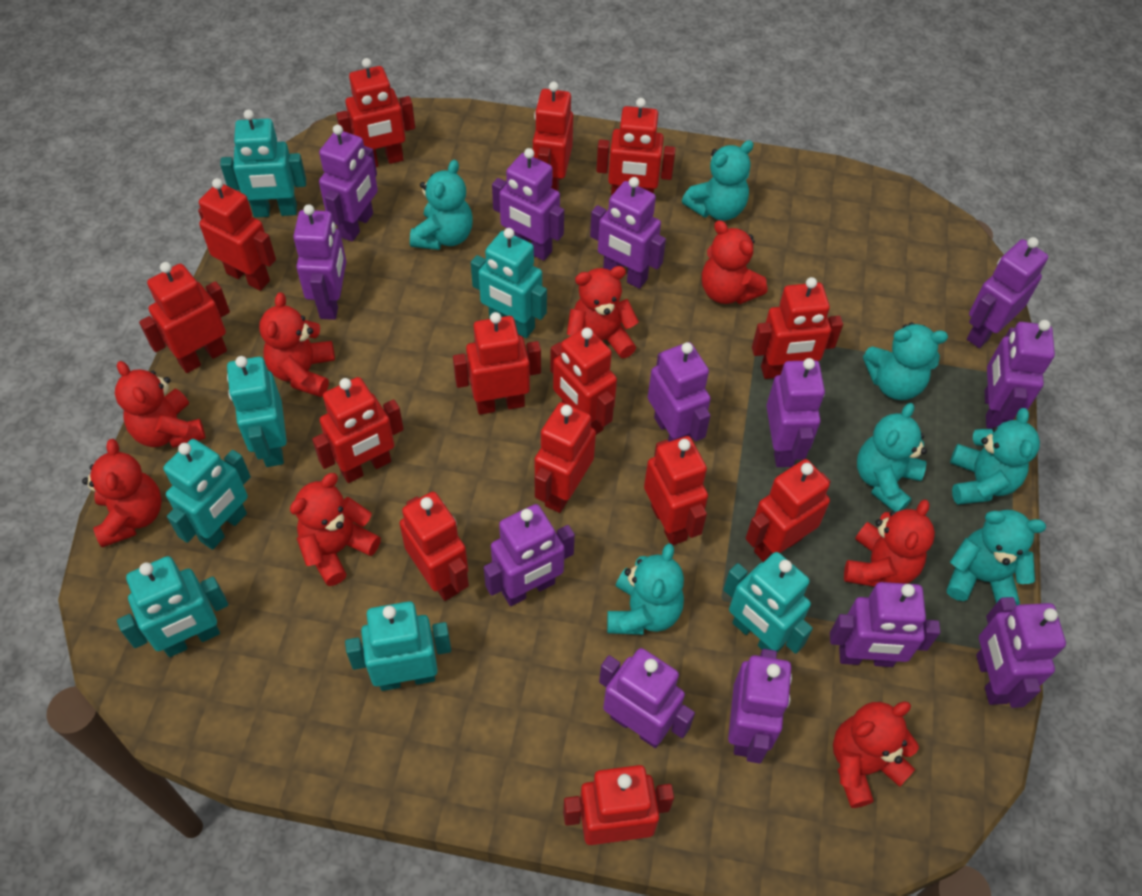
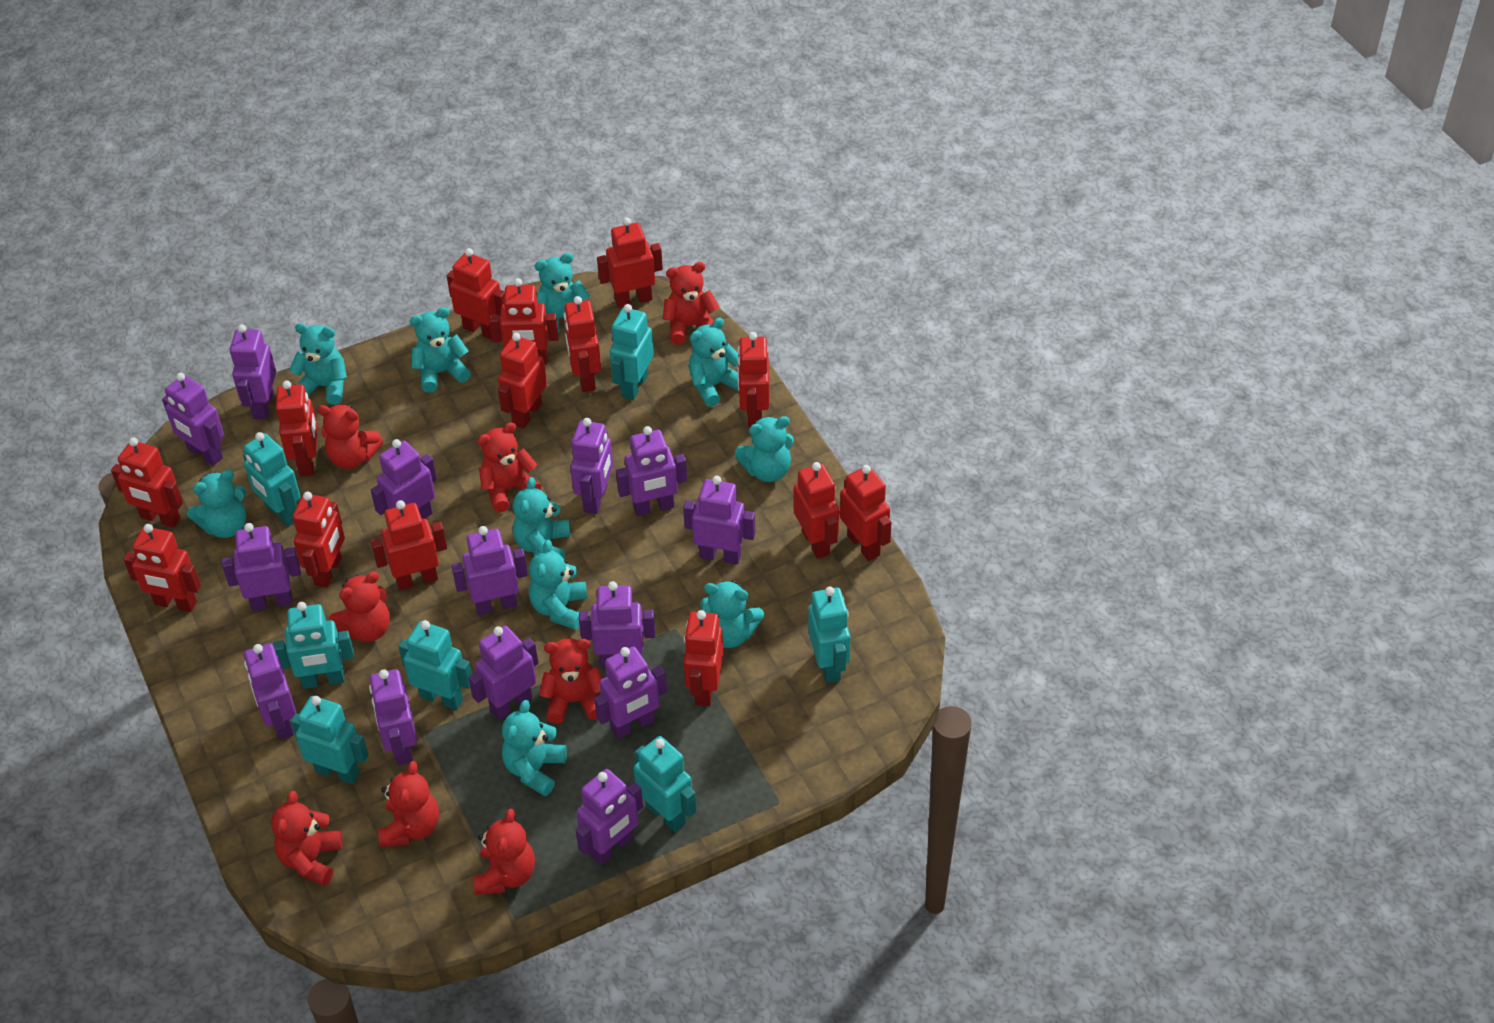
purple robot: 13 -> 14
turquoise teddy bear: 7 -> 10

